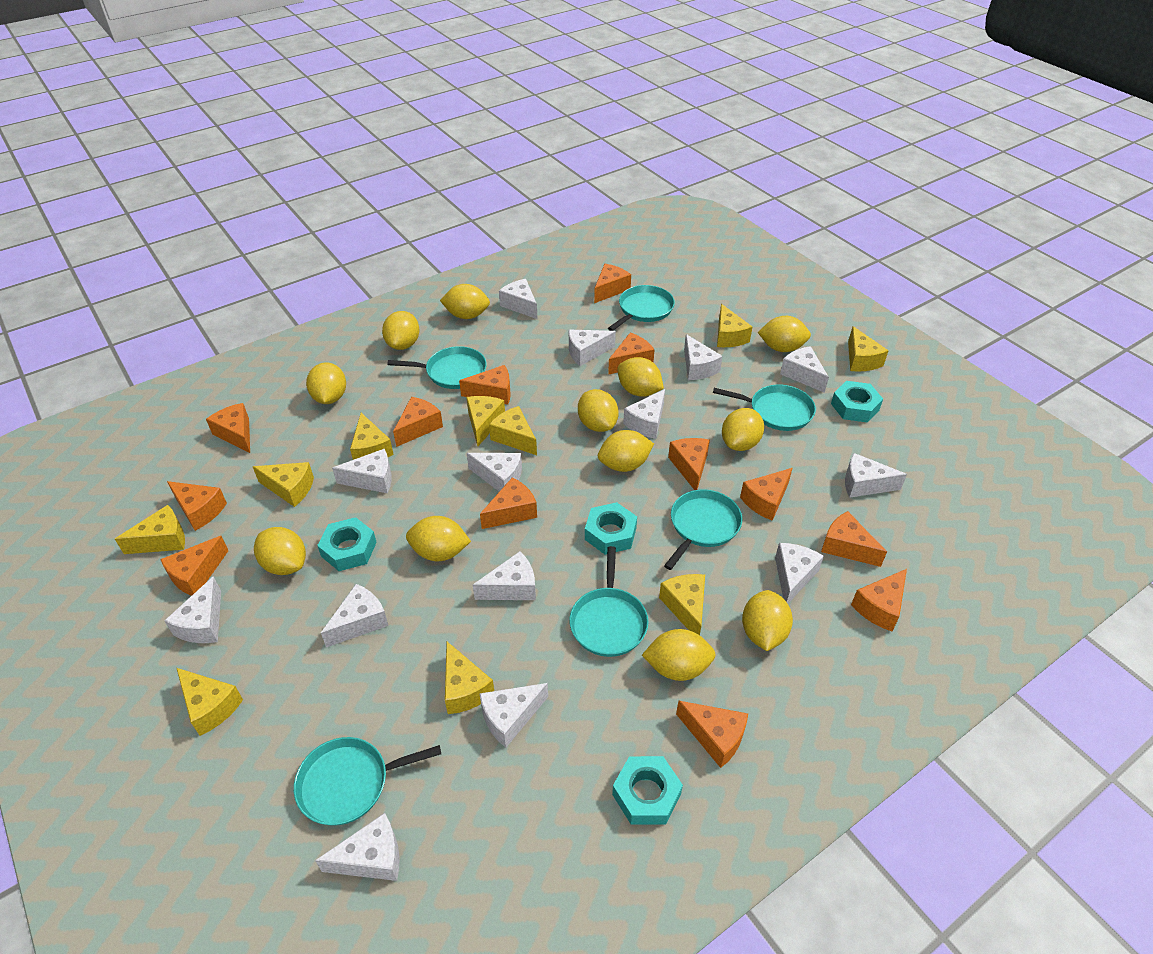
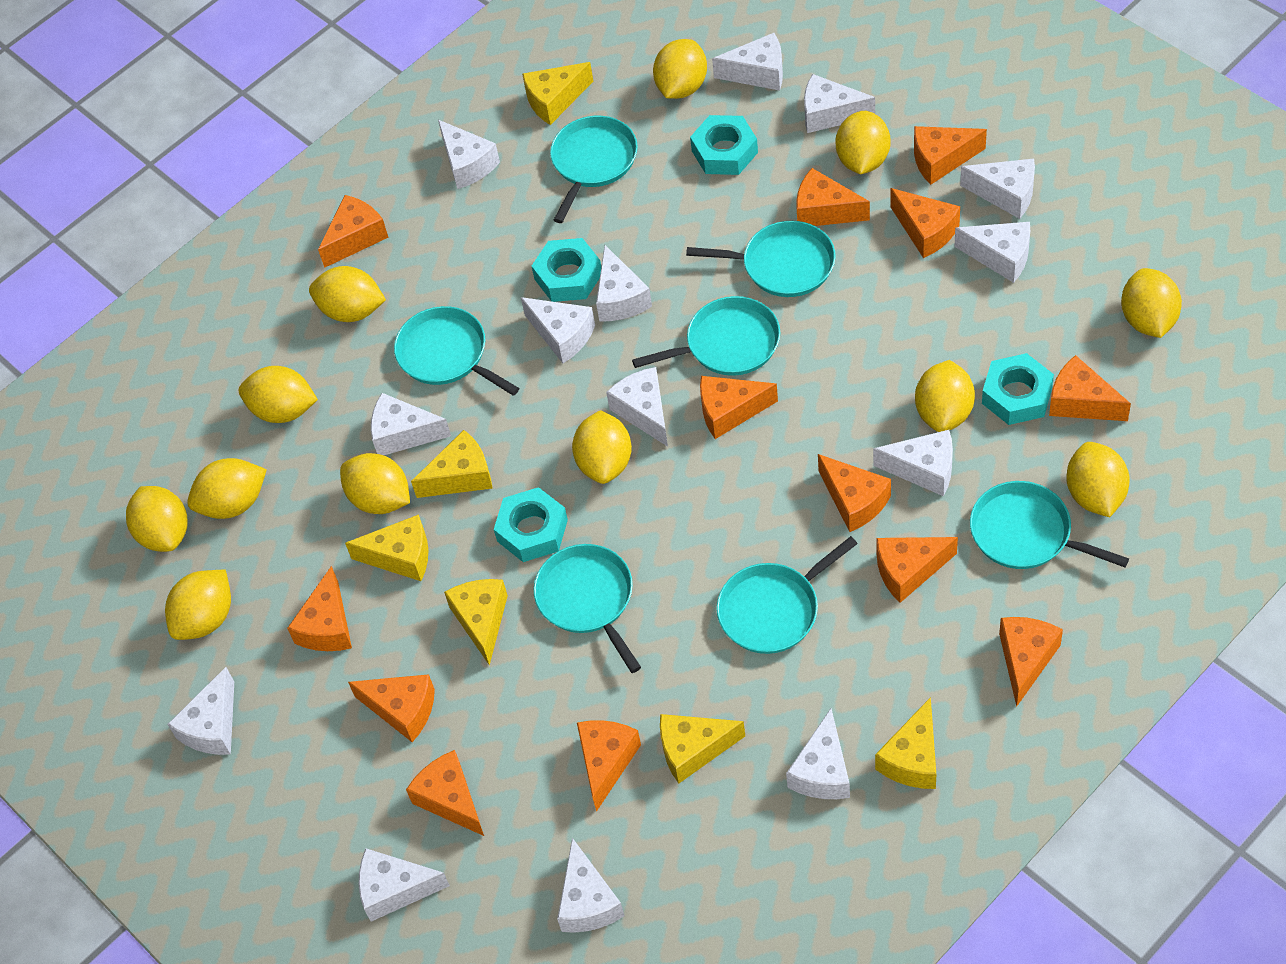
turquoise pan: 6 -> 7
yellow cheese: 10 -> 6

